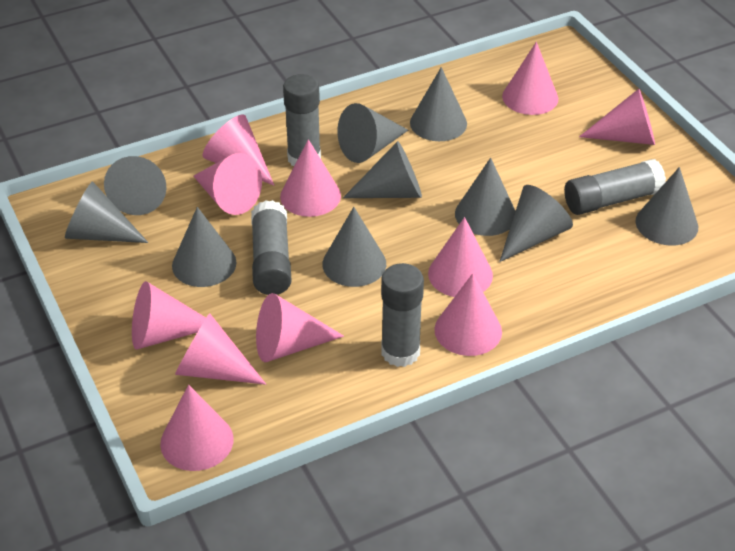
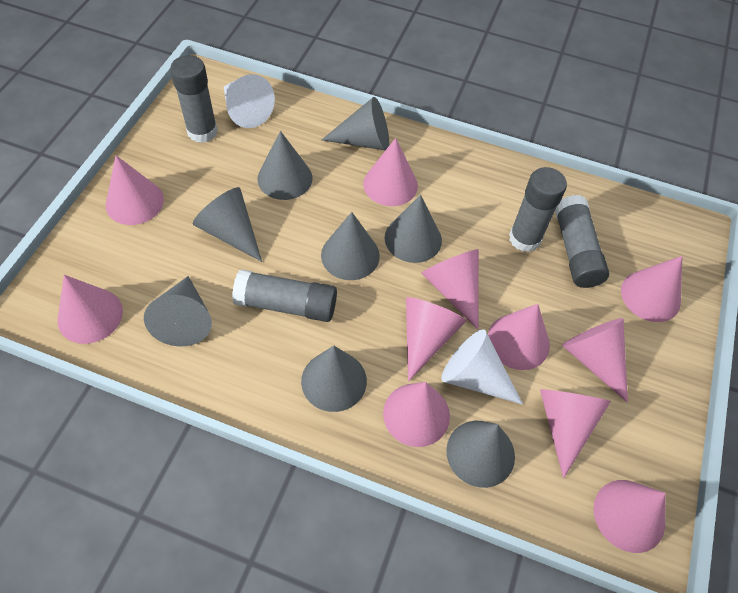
grey cone: 10 -> 8
white cone: 0 -> 2

